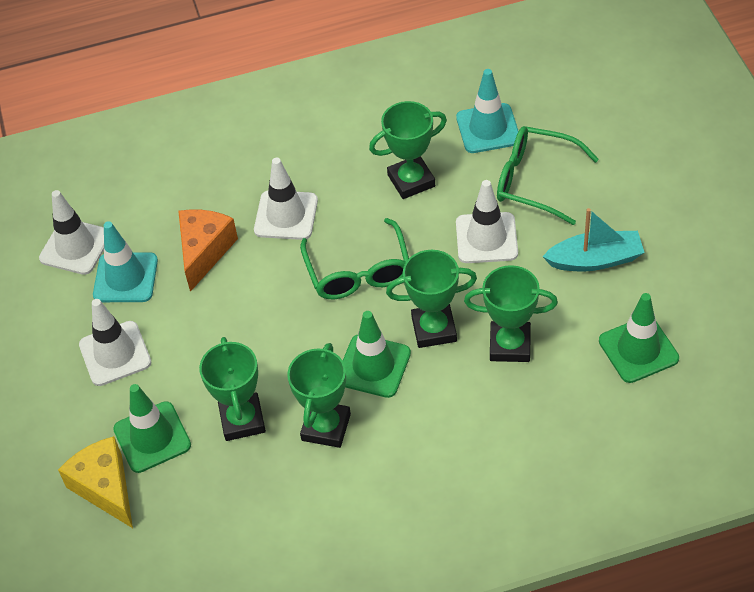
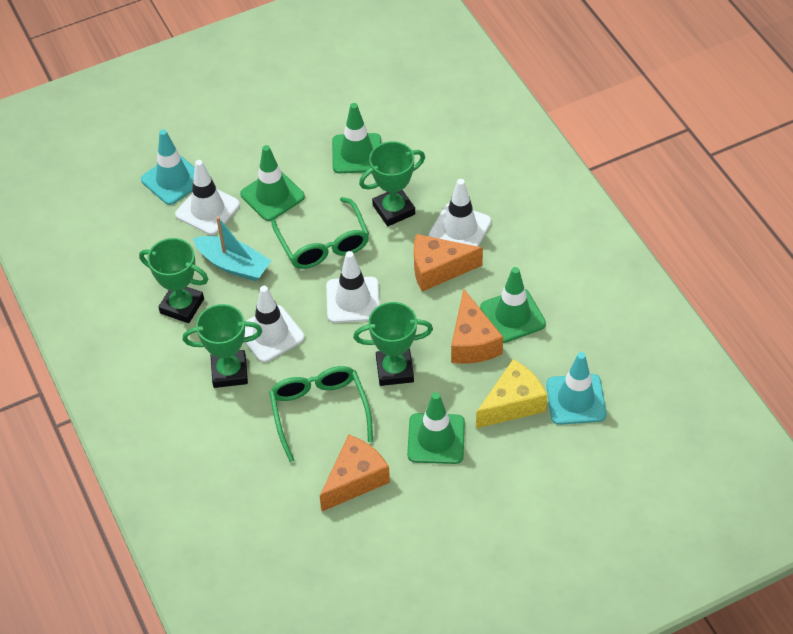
green traffic cone: 3 -> 4
green trophy: 5 -> 4
orange cheese: 1 -> 3

